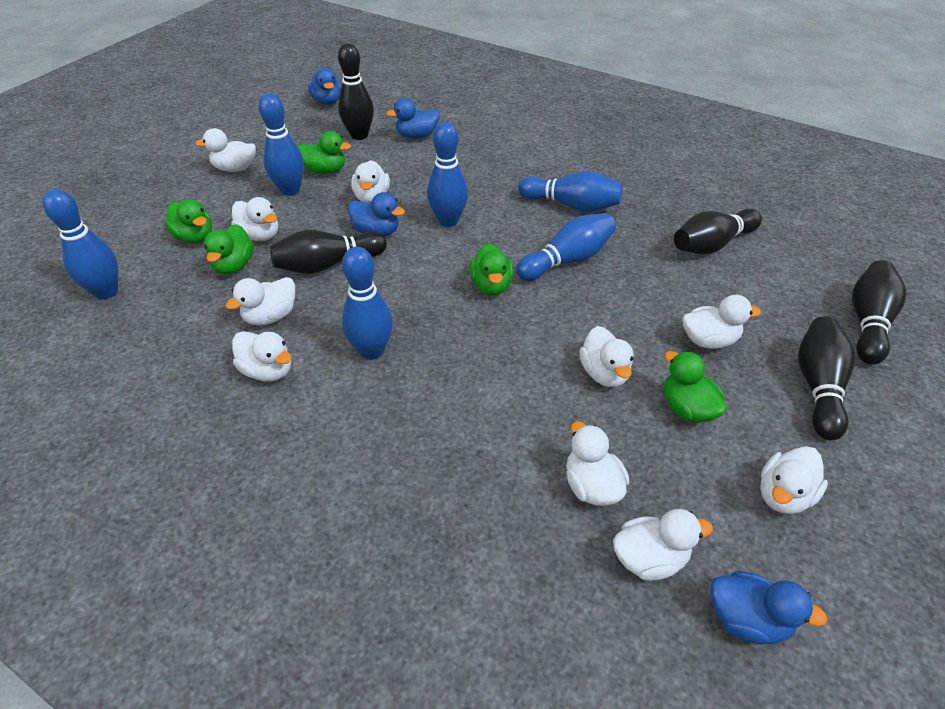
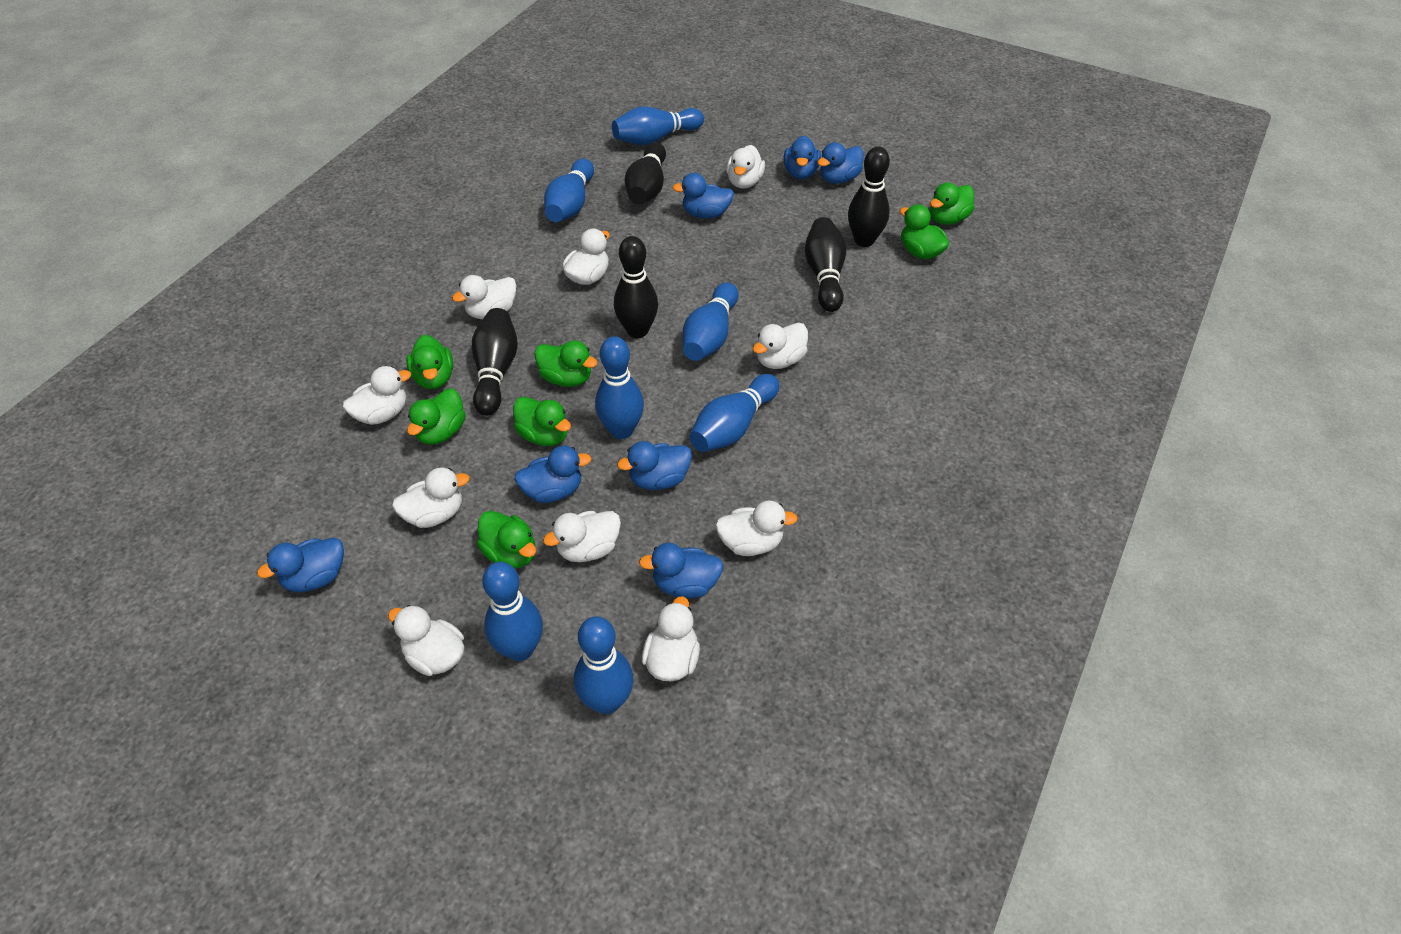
blue bowling pin: 6 -> 7
blue duck: 4 -> 7
green duck: 5 -> 7

